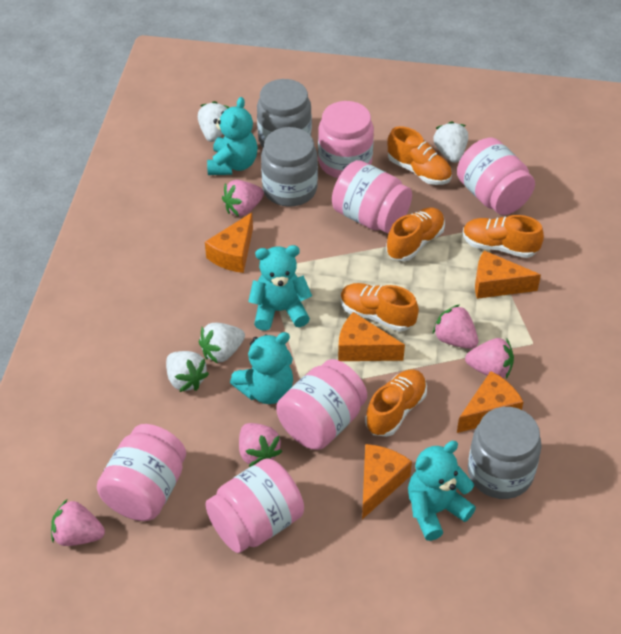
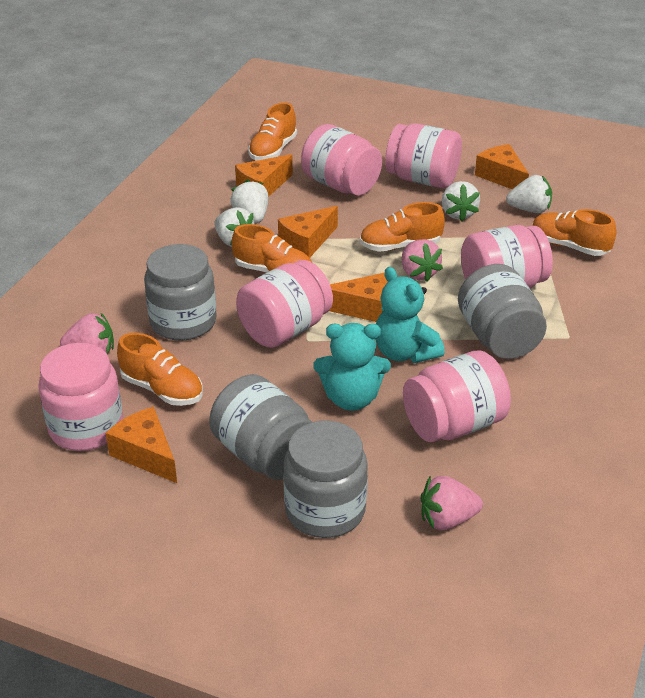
grey jar: 3 -> 4
pink strawberry: 5 -> 3
turquoise teddy bear: 4 -> 2

